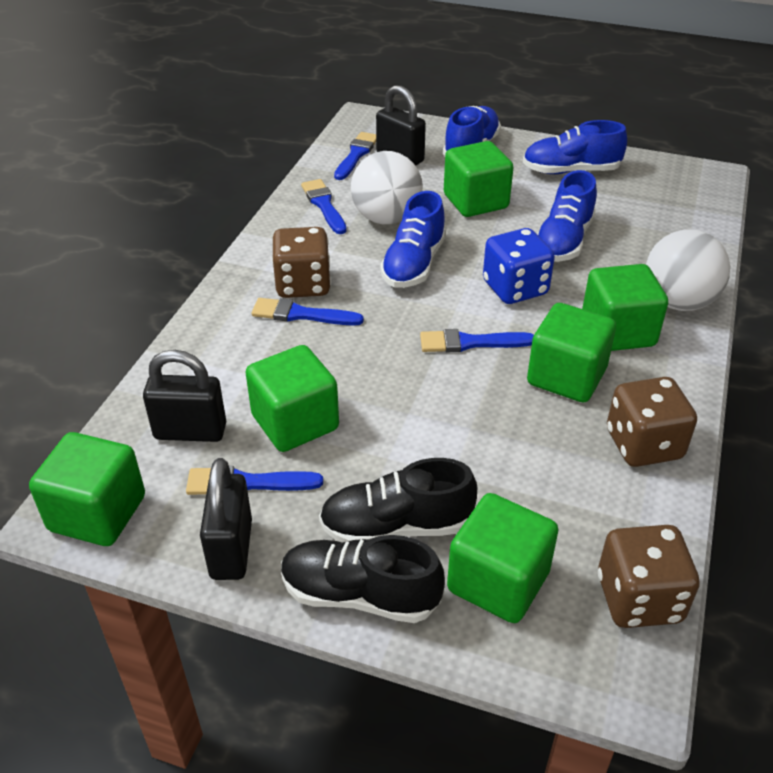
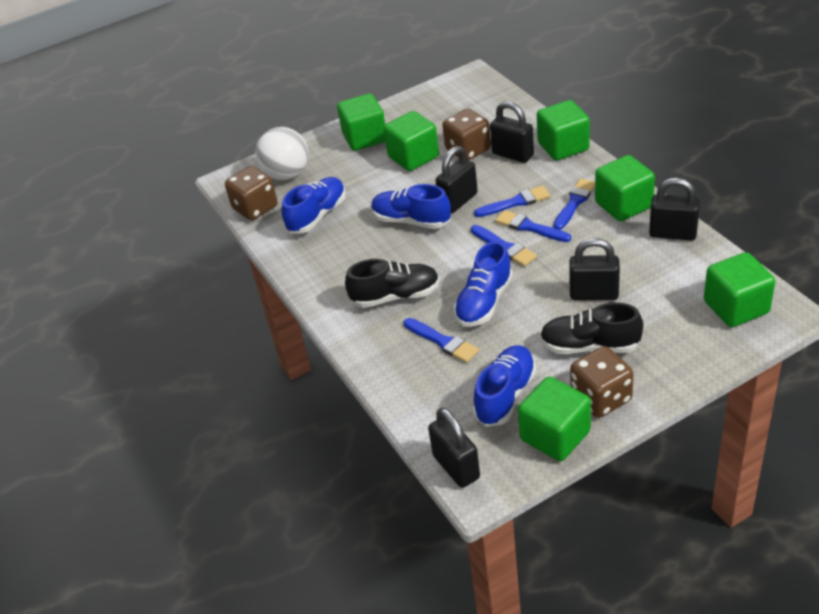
black padlock: 3 -> 5
blue dice: 1 -> 0
white ball: 2 -> 1

